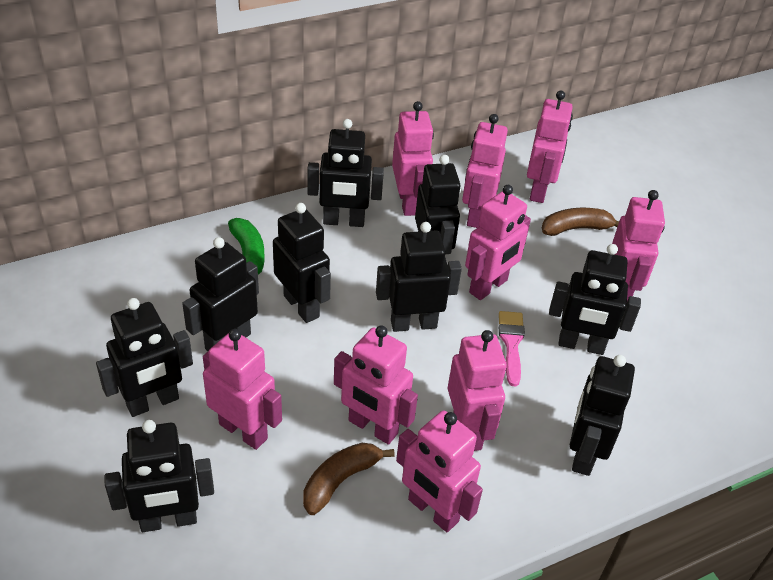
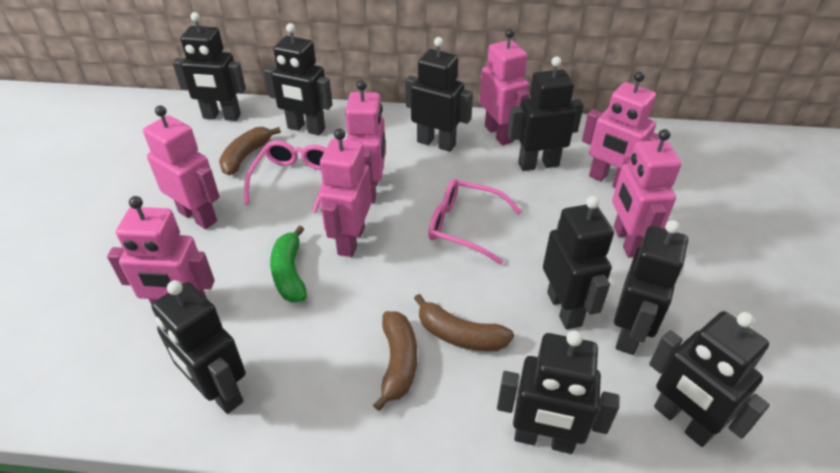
brown banana: 2 -> 3
pink brush: 1 -> 0
pink glasses: 0 -> 2
pink robot: 9 -> 7

